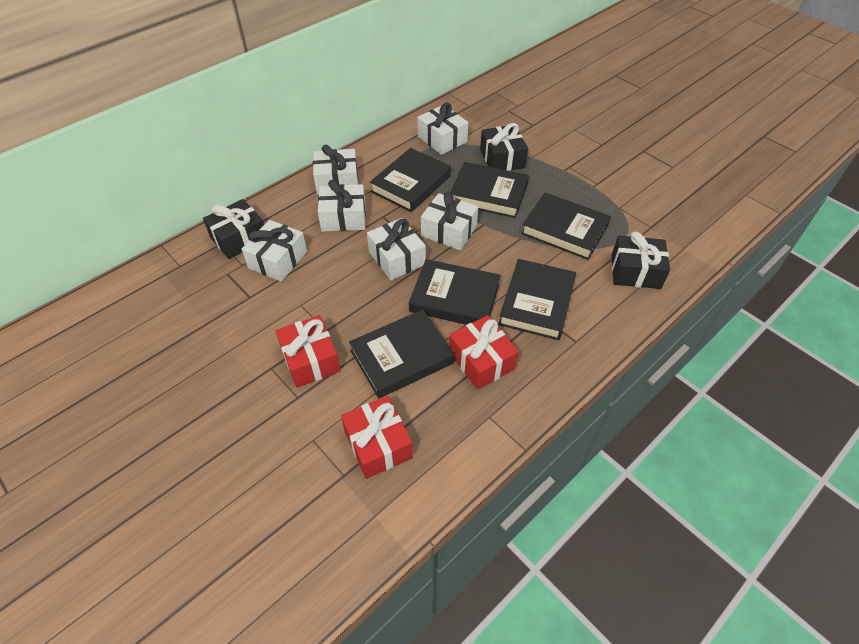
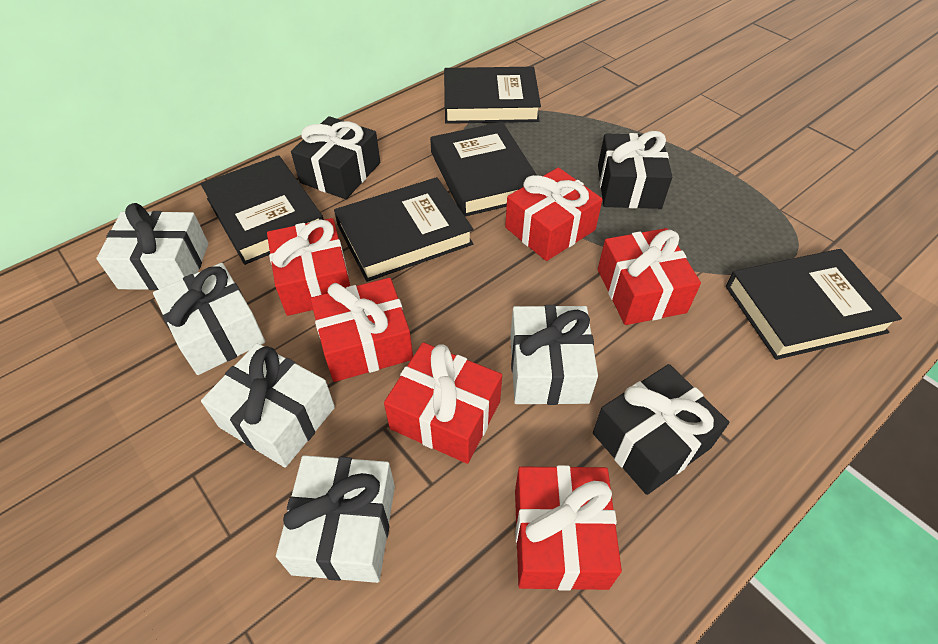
black book: 6 -> 5
red gift: 3 -> 6
white gift: 6 -> 5

